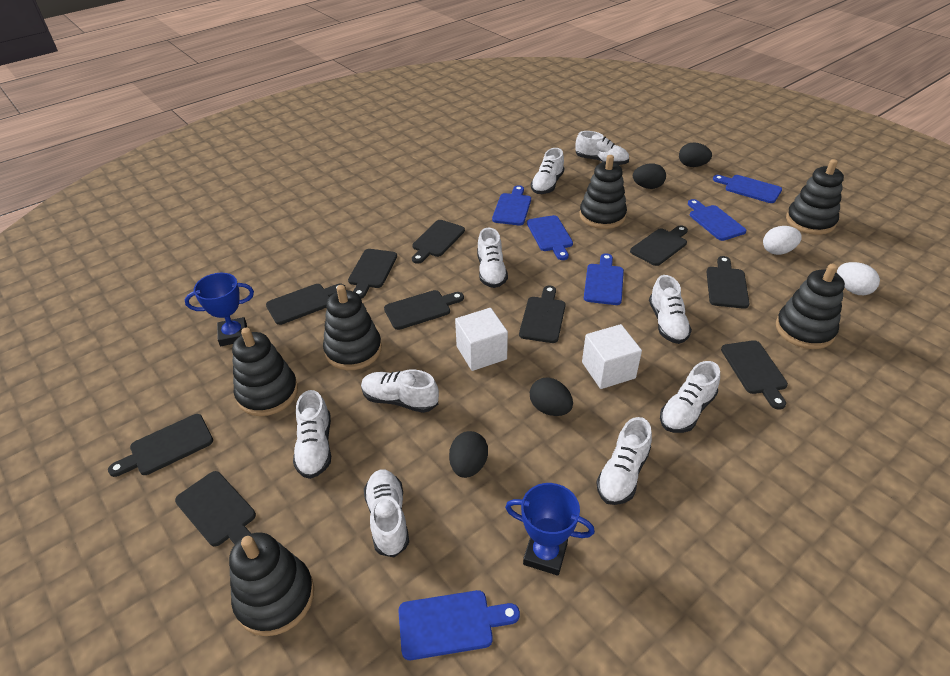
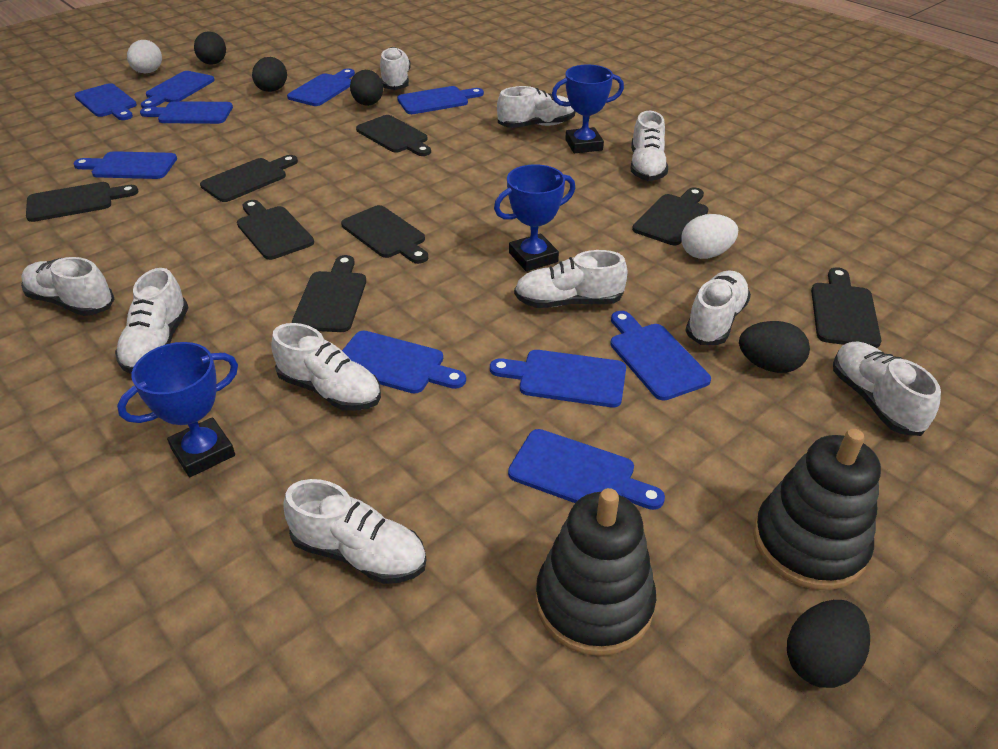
black cutting board: 10 -> 8
black egg: 4 -> 5
black stacking toy: 6 -> 2
blue cutting board: 6 -> 10
blue trophy: 2 -> 3
white cube: 2 -> 0
white shoe: 9 -> 10

